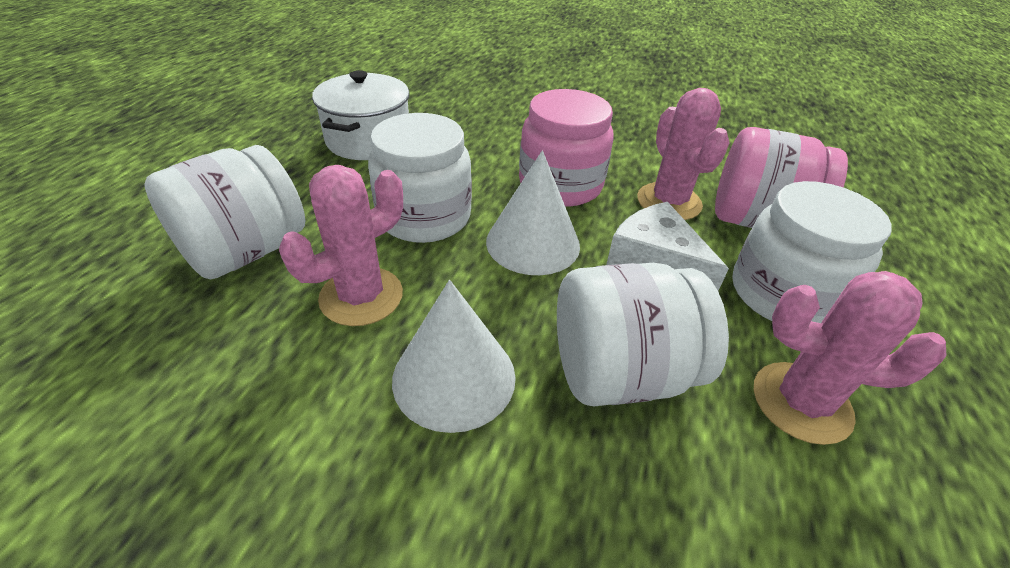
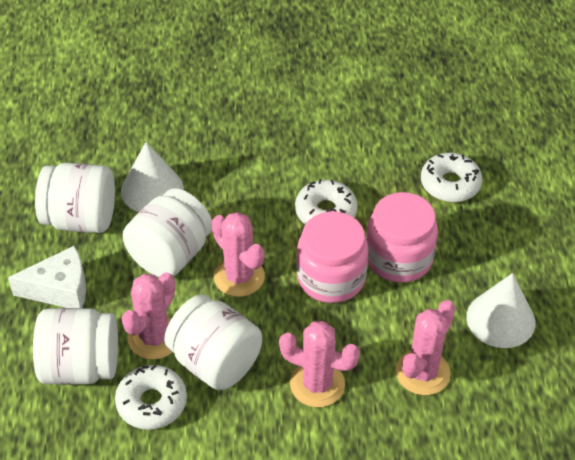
pink cactus: 3 -> 4
white donut: 0 -> 3
white pot: 1 -> 0

